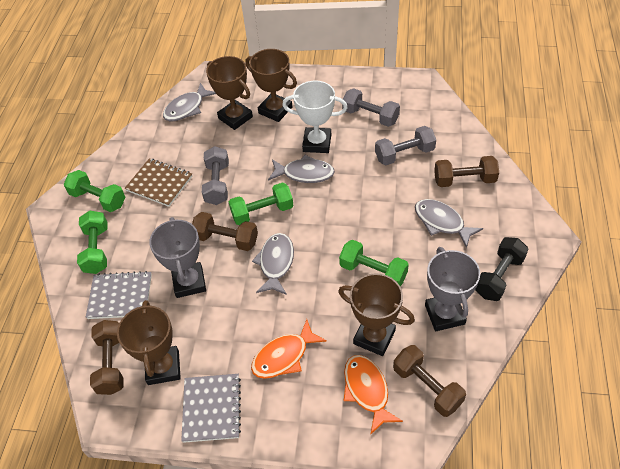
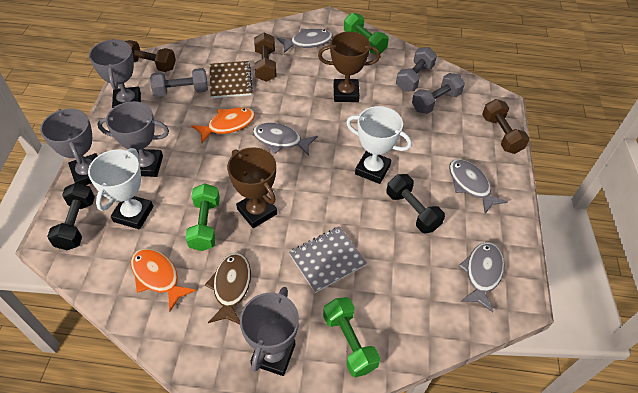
black dumbbell: 1 -> 2
brown dumbbell: 4 -> 3
brown fish: 0 -> 1
brown trophy: 4 -> 2
green dumbbell: 4 -> 3
grey notebook: 2 -> 1
grey trophy: 2 -> 4
white trophy: 1 -> 2

